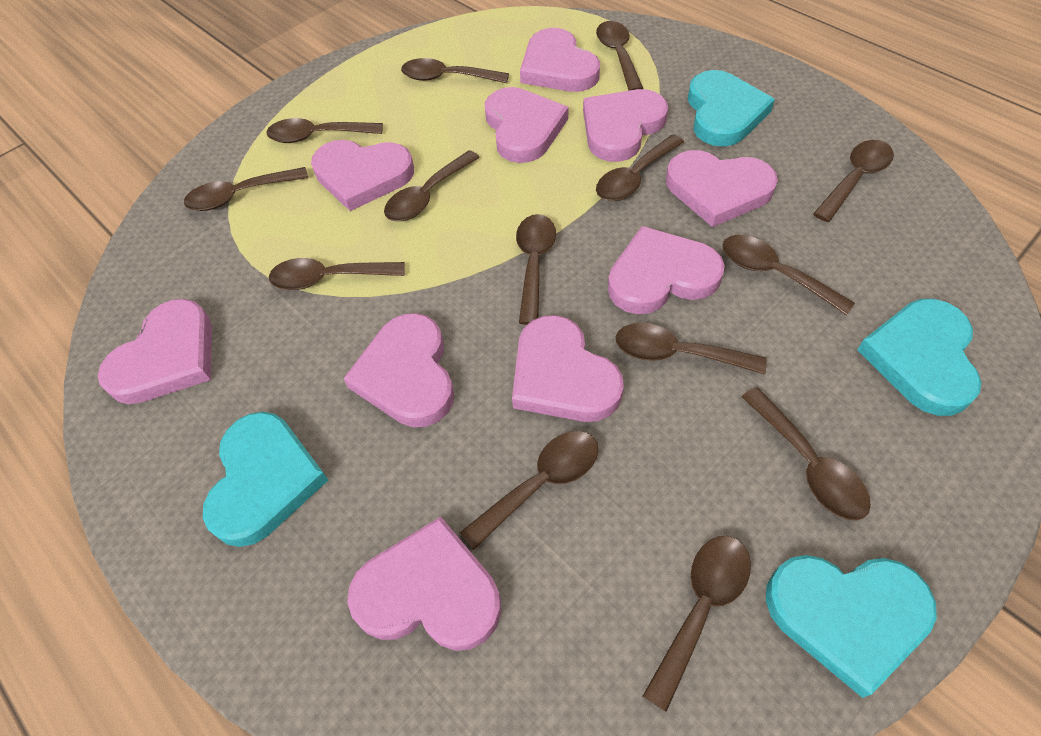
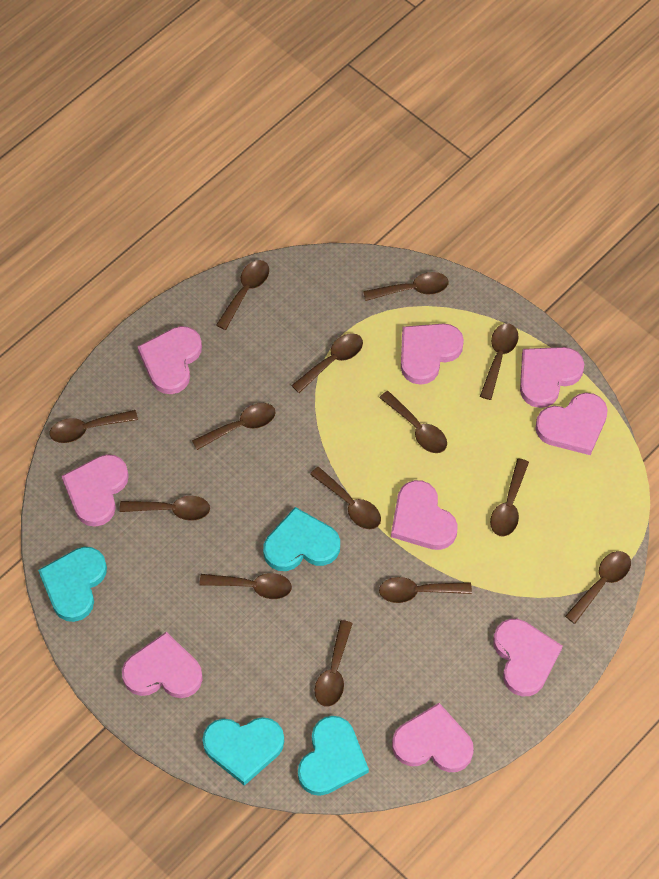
pink heart: 10 -> 9

